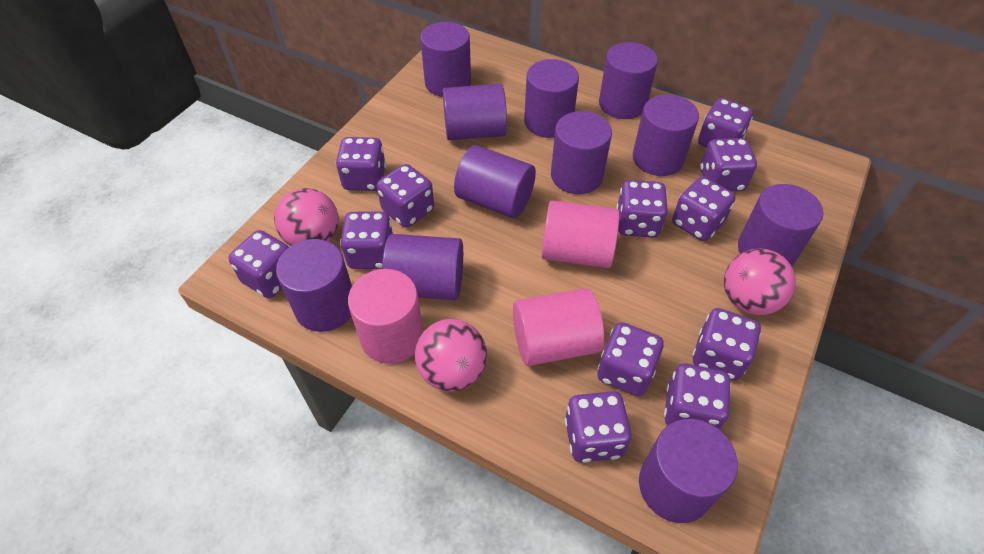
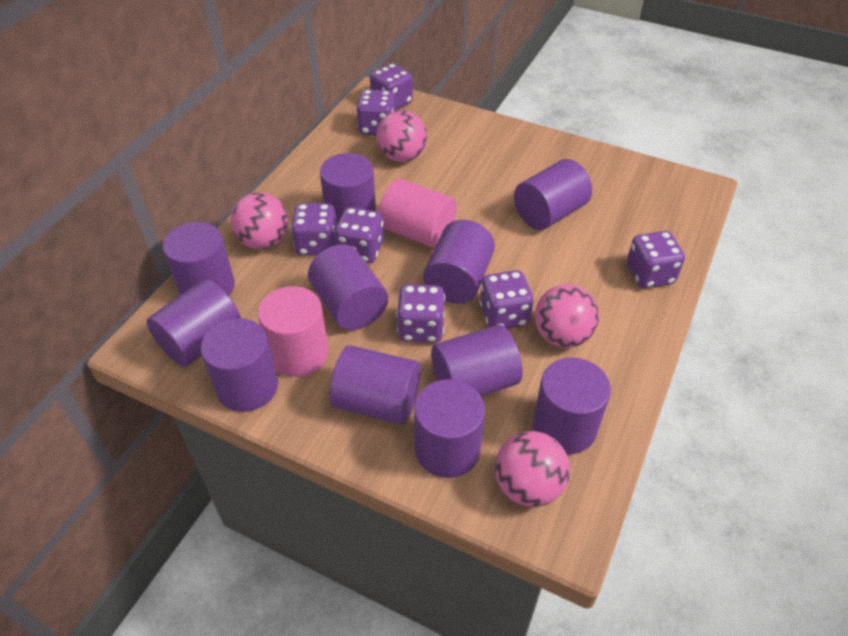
pink ball: 3 -> 4
pink cylinder: 3 -> 2
purple dice: 12 -> 7

